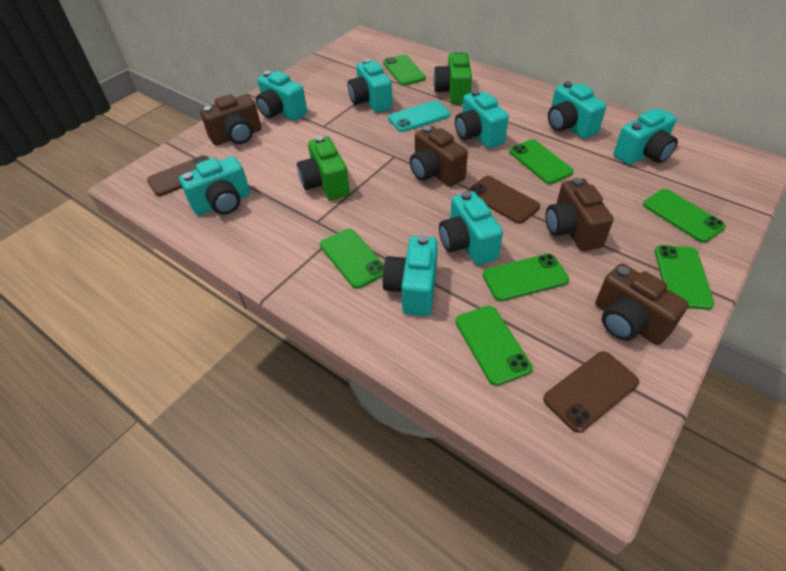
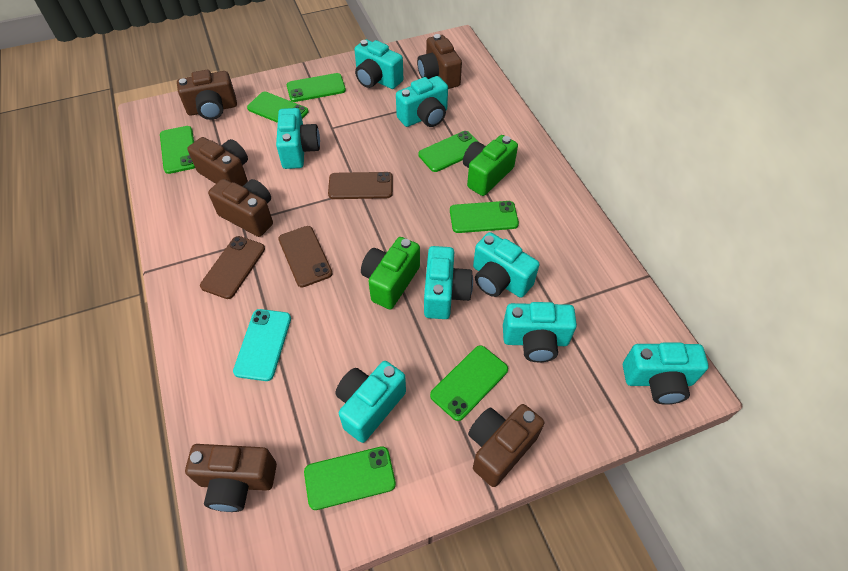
brown camera: 4 -> 6

